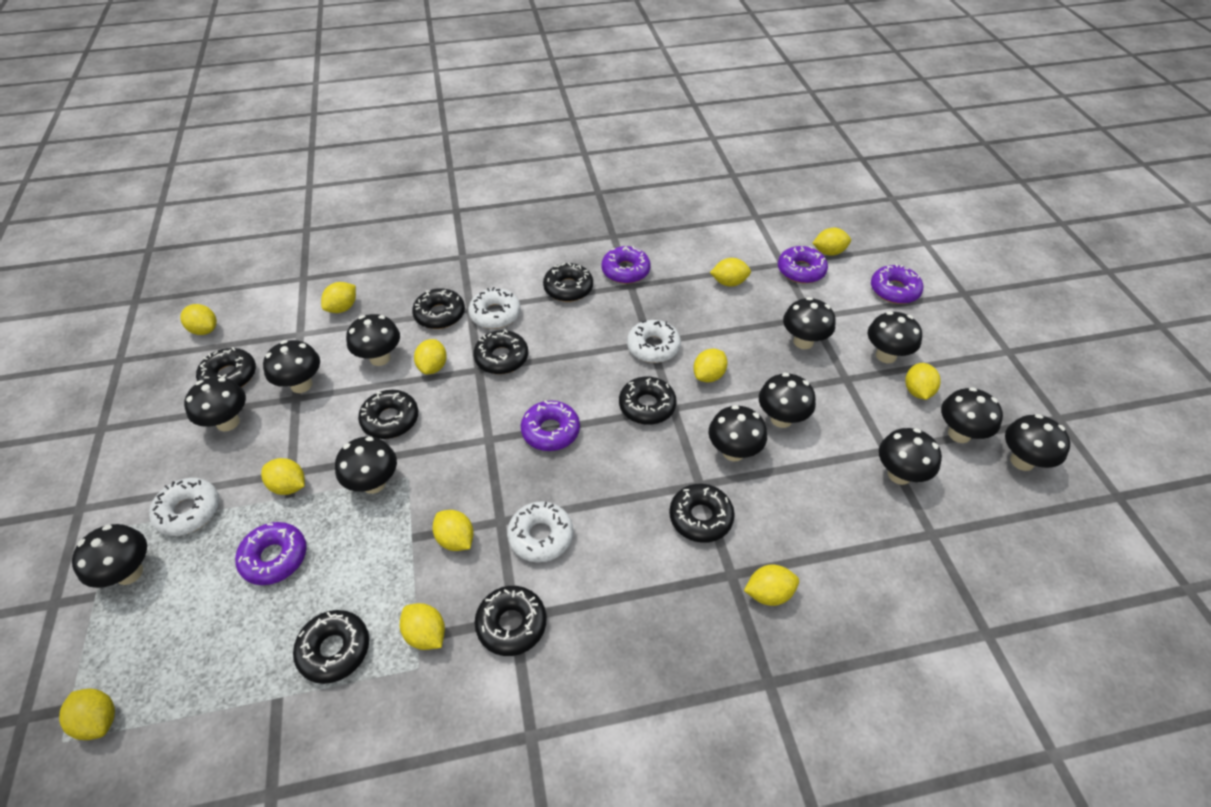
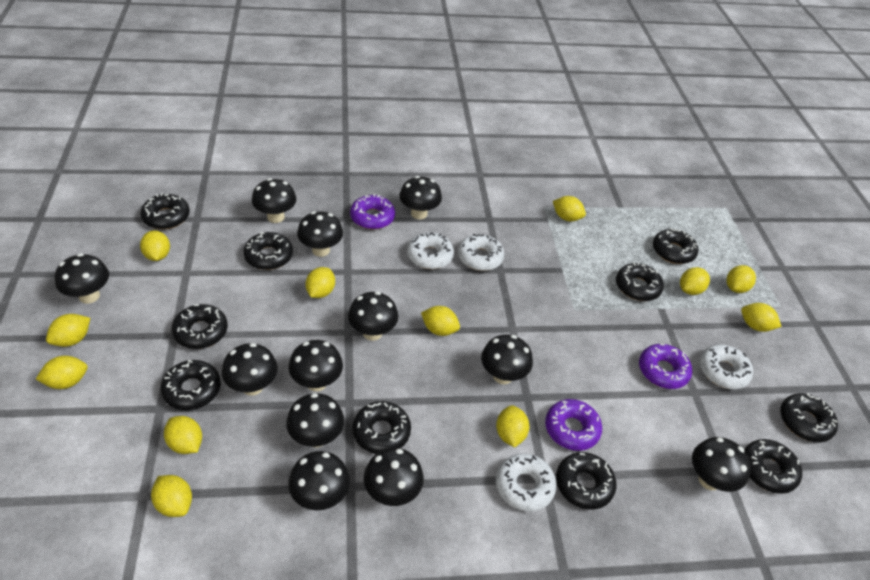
black donut: 9 -> 10
purple donut: 5 -> 3

